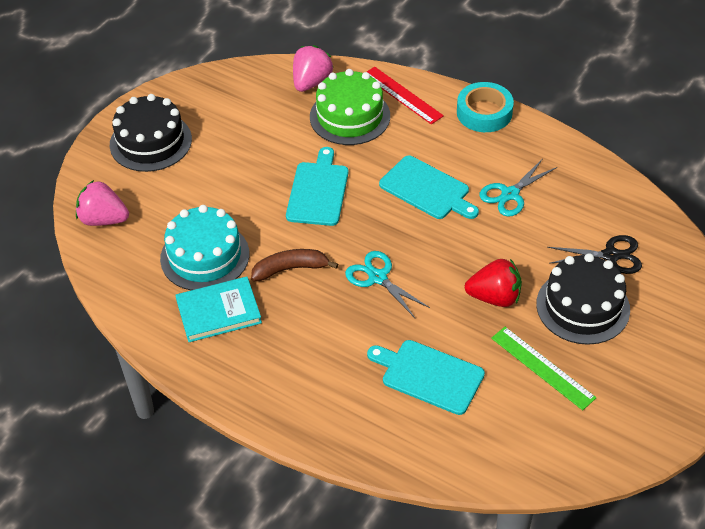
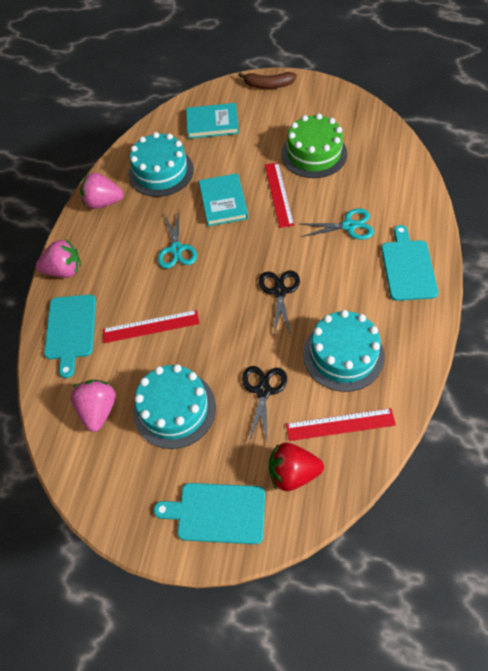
black cake: 2 -> 0
black scissors: 1 -> 2
green ruler: 1 -> 0
pink strawberry: 2 -> 3
red ruler: 1 -> 3
turquoise book: 1 -> 2
turquoise cake: 1 -> 3
turquoise tape: 1 -> 0

